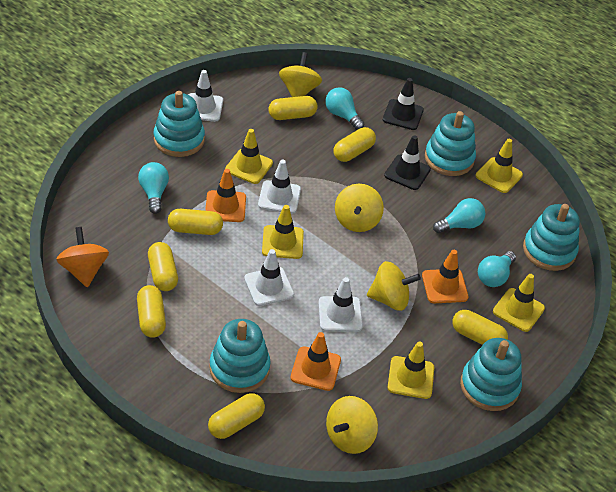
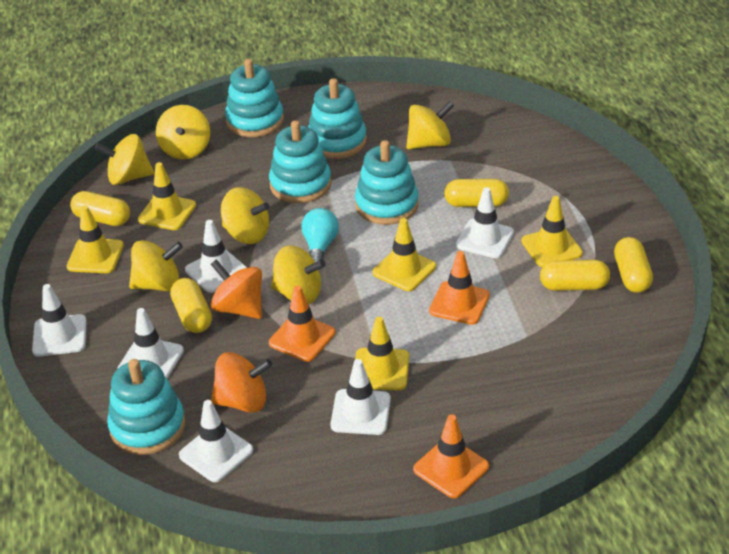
black traffic cone: 2 -> 0
orange spinning top: 1 -> 2
turquoise light bulb: 4 -> 1
white traffic cone: 4 -> 6
yellow capsule: 7 -> 5
yellow spinning top: 4 -> 6

